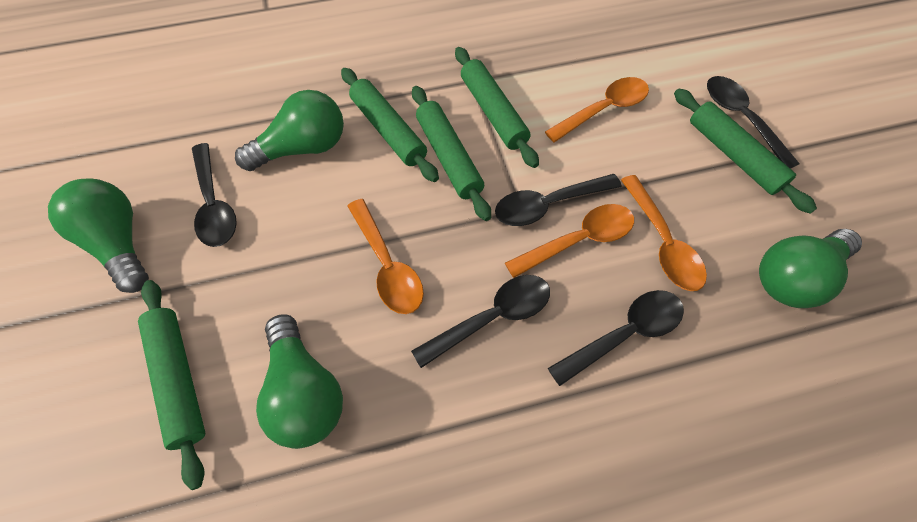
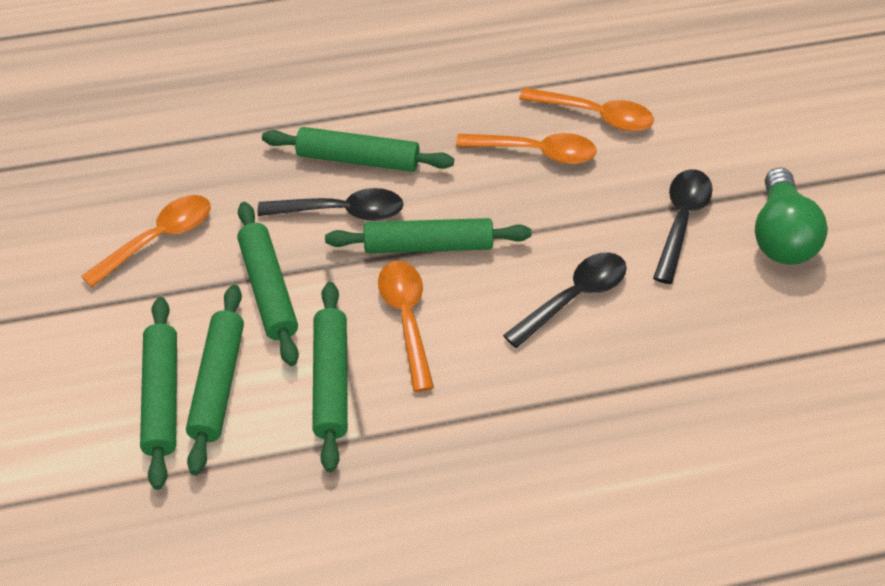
black spoon: 5 -> 3
green light bulb: 4 -> 1
green rolling pin: 5 -> 6

